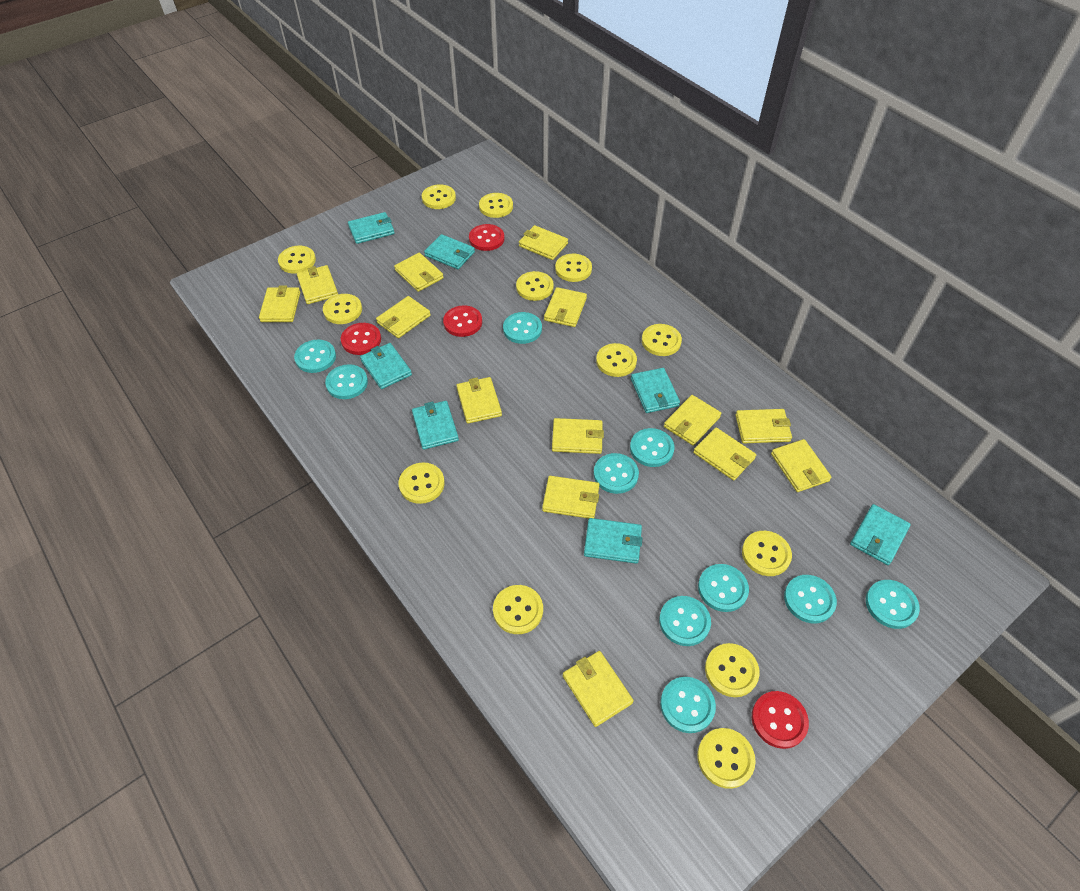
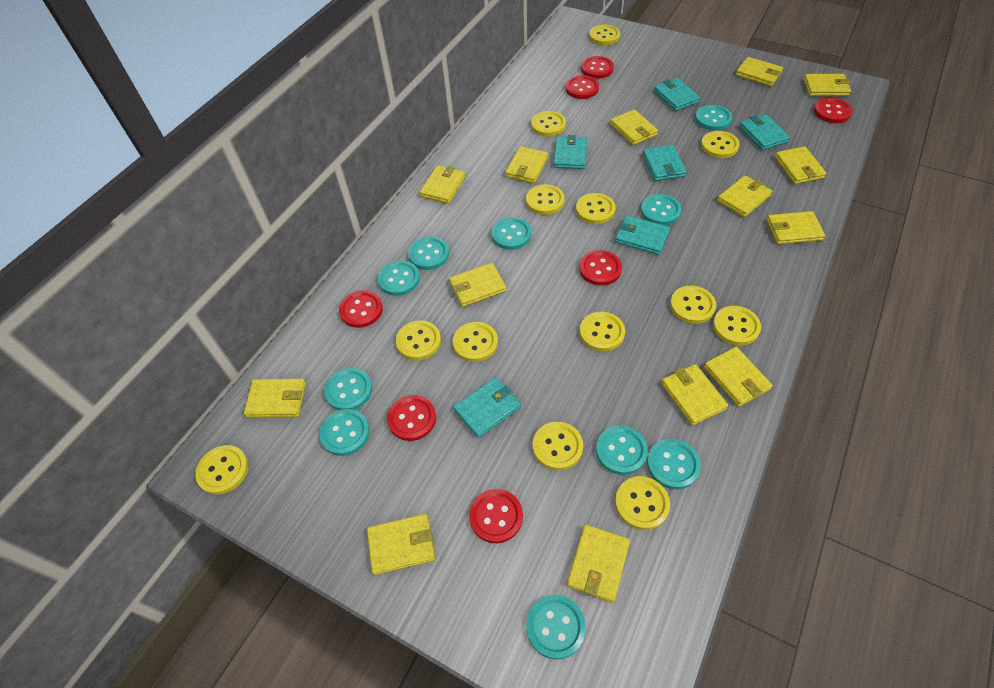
red button: 4 -> 7
turquoise wallet: 7 -> 6

